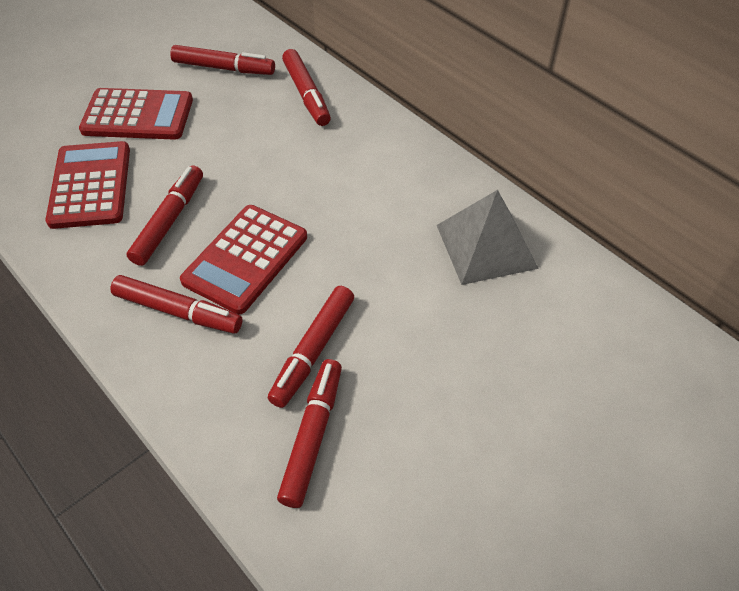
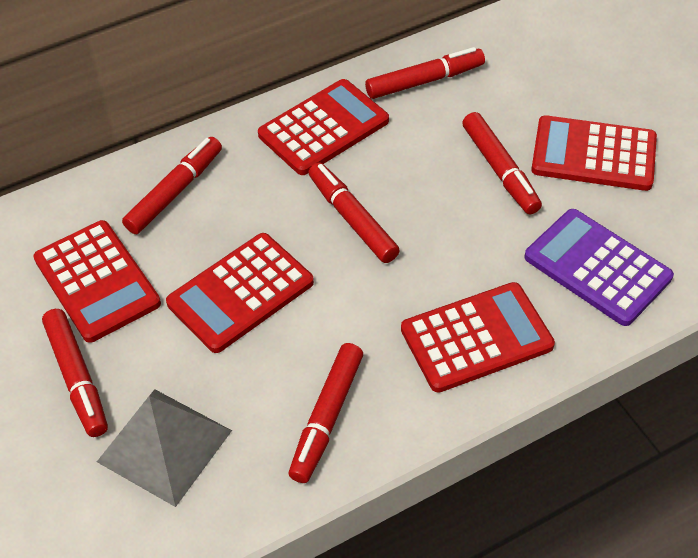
purple calculator: 0 -> 1
red calculator: 3 -> 5

